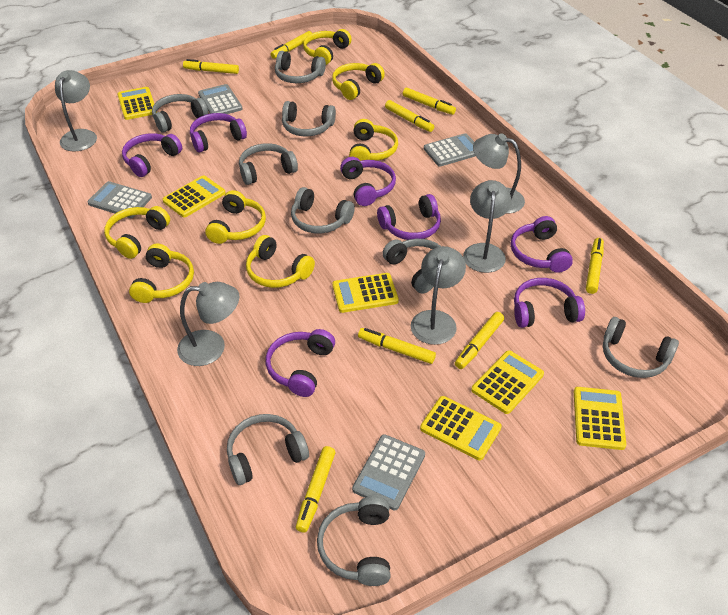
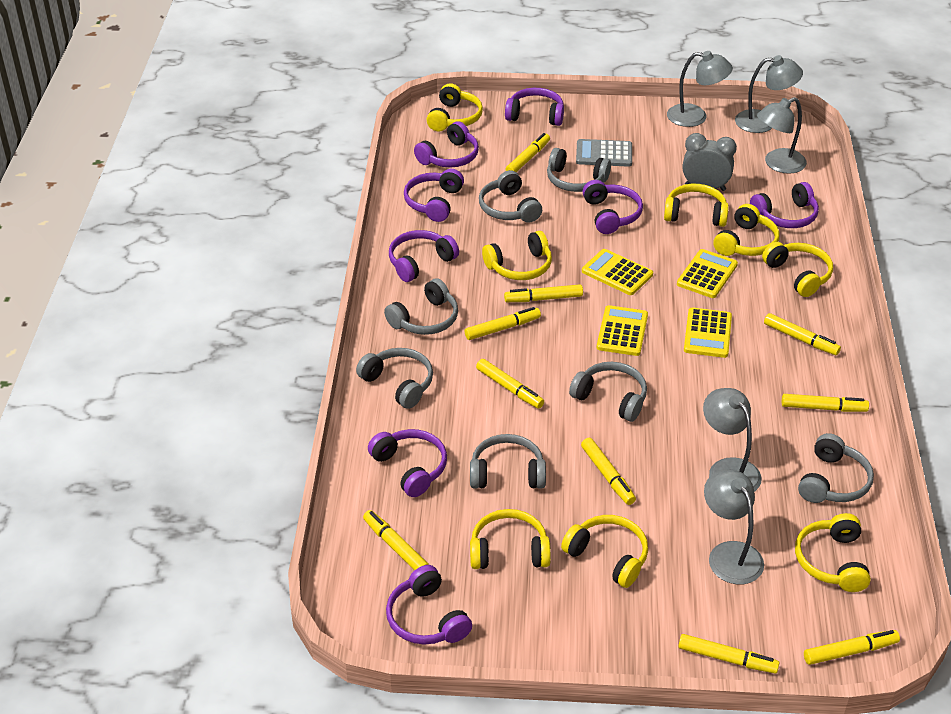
grey calculator: 4 -> 1
grey clock: 0 -> 1
grey headphones: 9 -> 7
purple headphones: 7 -> 8
yellow calculator: 6 -> 4
yellow headphones: 7 -> 8
yellow marker: 8 -> 10

